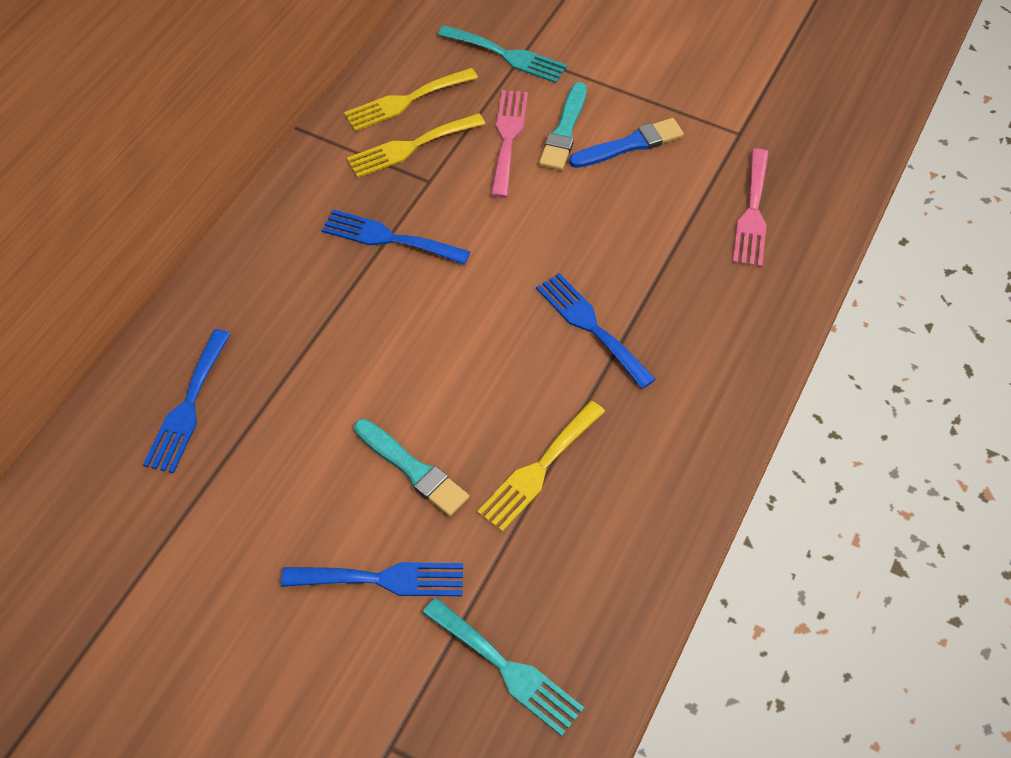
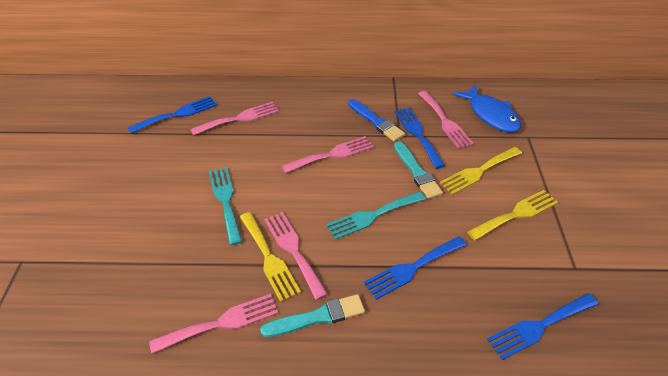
blue fish: 0 -> 1
pink fork: 2 -> 5

